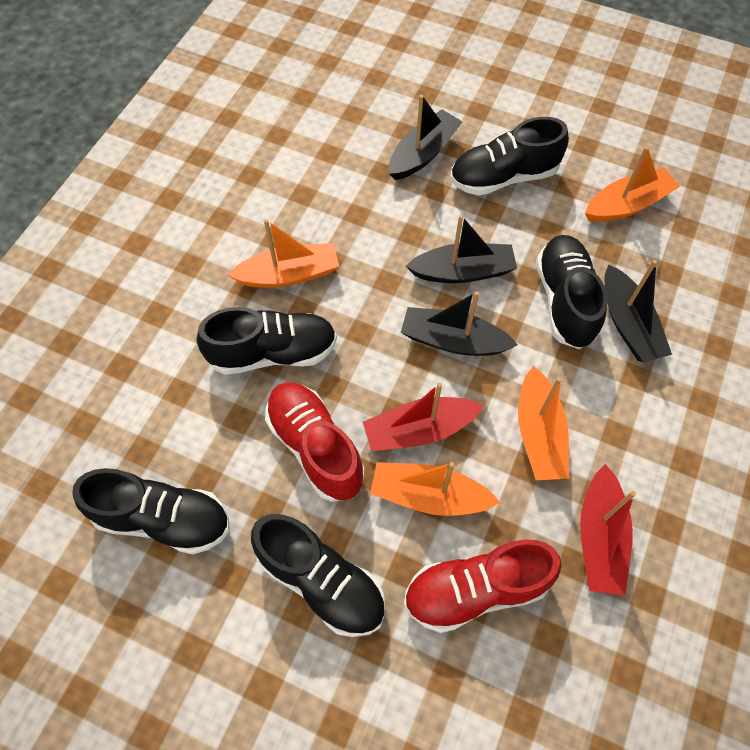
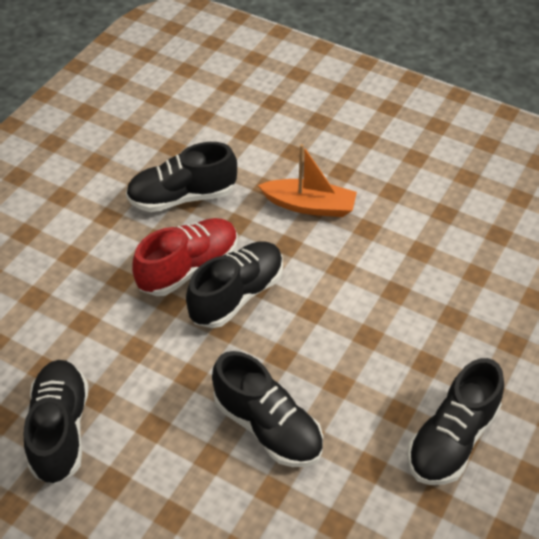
black boat: 4 -> 0
orange boat: 4 -> 1
red boat: 2 -> 0
red shoe: 2 -> 1

